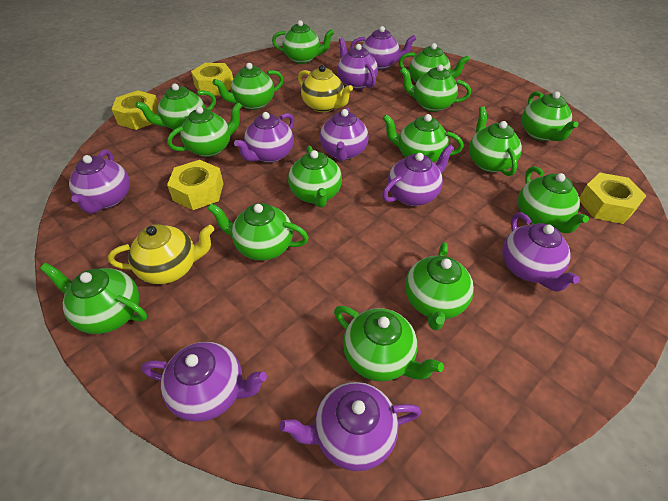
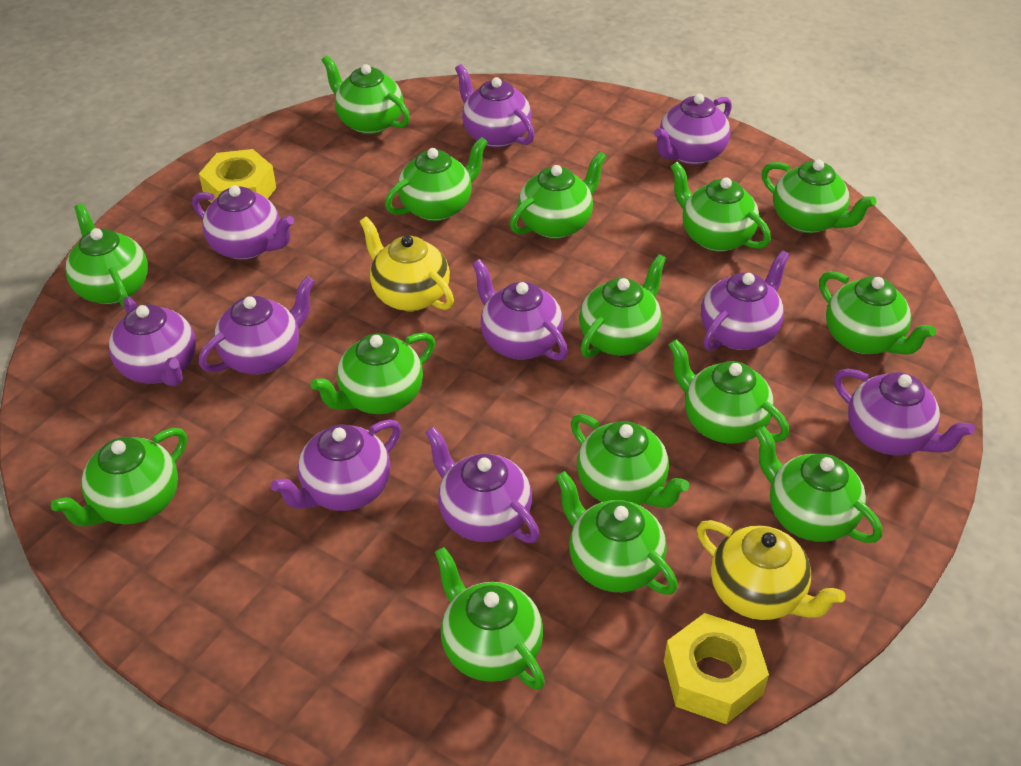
purple teapot: 9 -> 10
yellow nut: 4 -> 2

